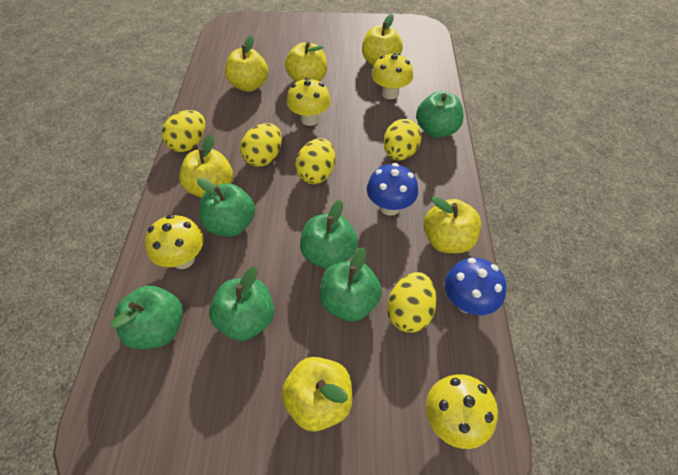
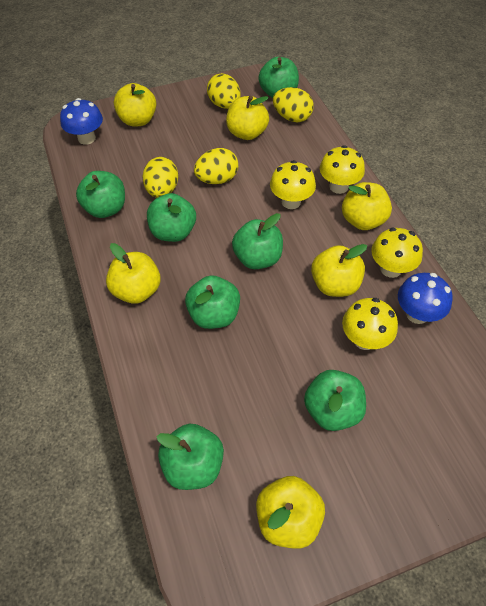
green apple: 6 -> 7
yellow egg: 5 -> 4

